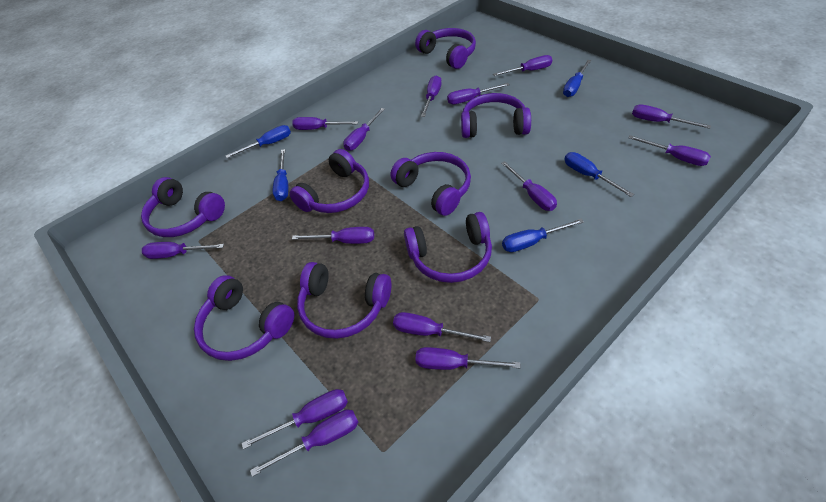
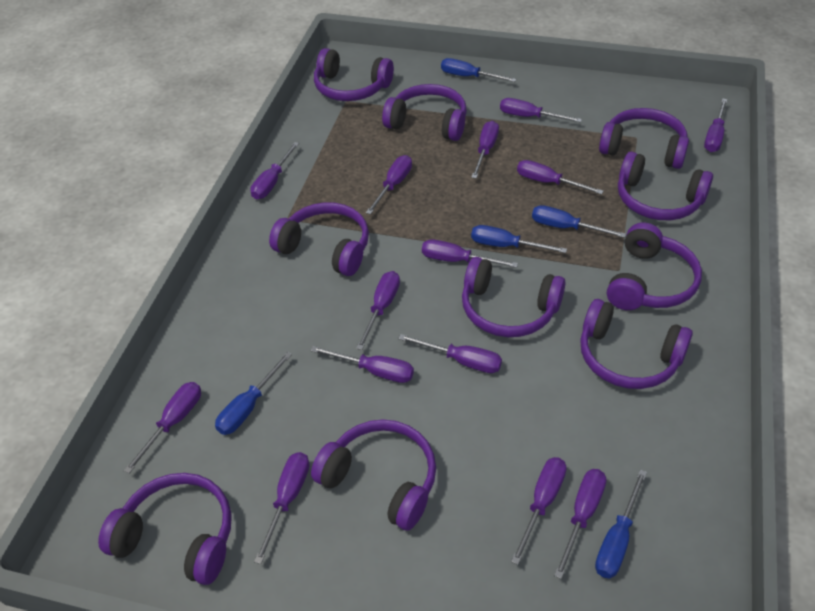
purple headphones: 8 -> 10

